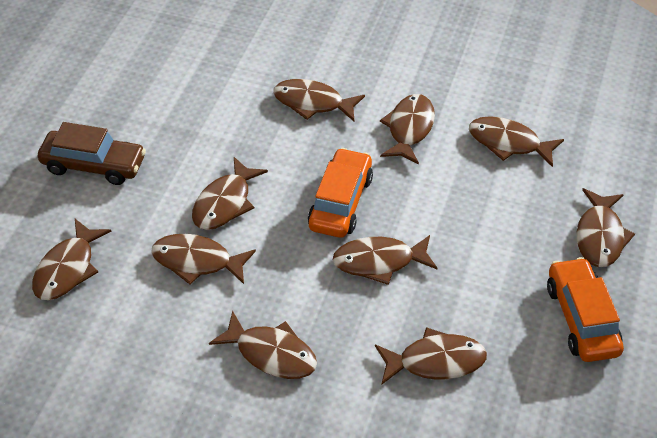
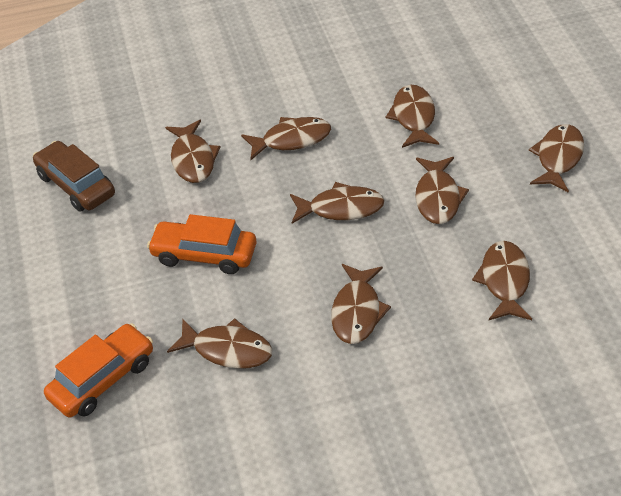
brown fish: 10 -> 9

